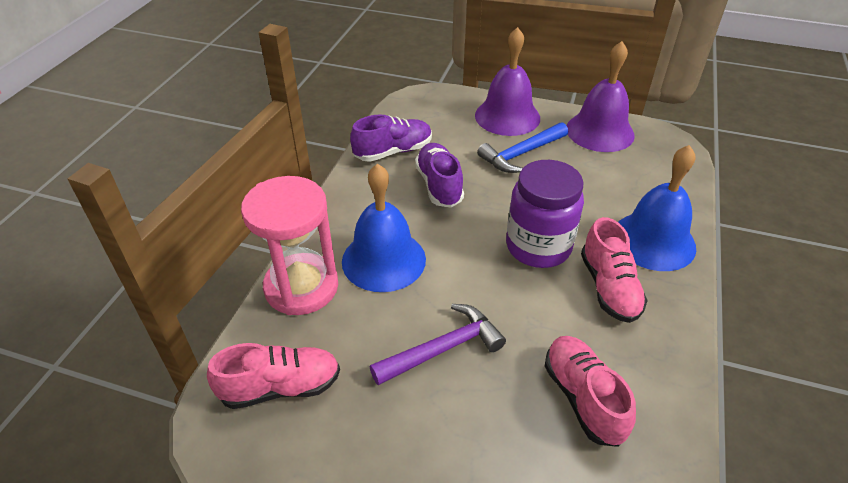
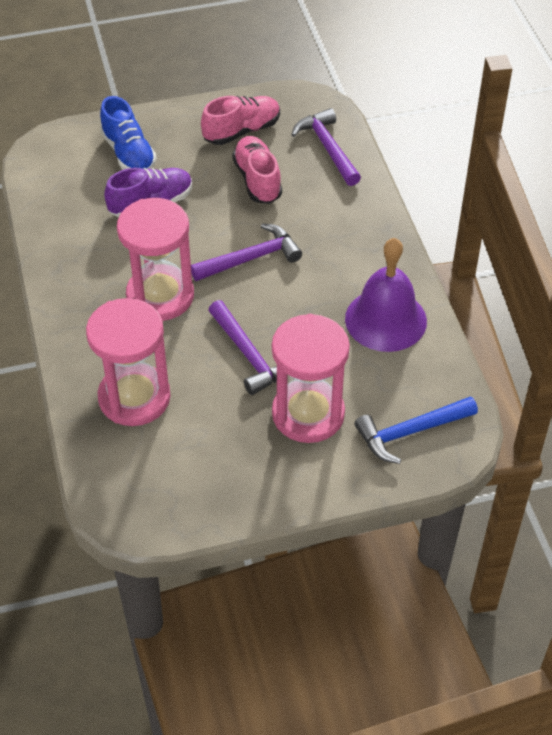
blue bell: 2 -> 0
blue shoe: 0 -> 1
pink hourglass: 1 -> 3
pink shoe: 3 -> 2
purple bell: 2 -> 1
purple hammer: 1 -> 3
purple jar: 1 -> 0
purple shoe: 2 -> 1

